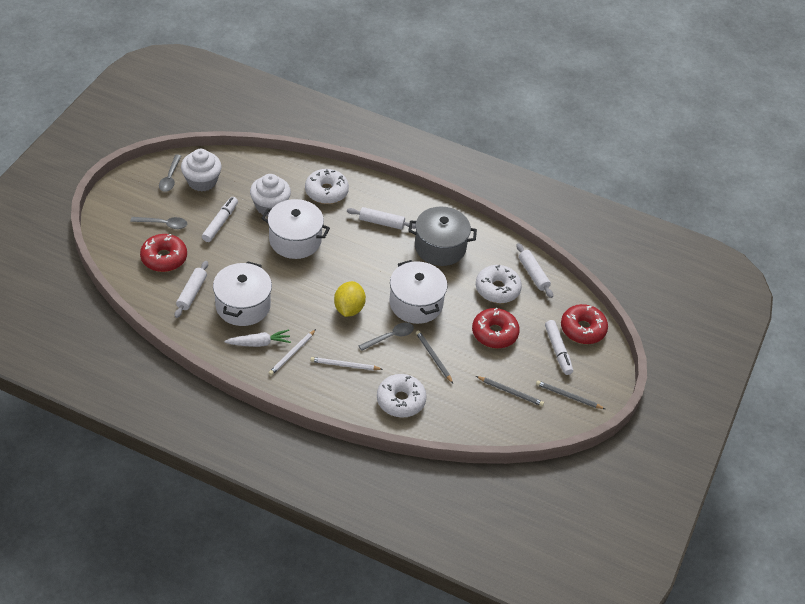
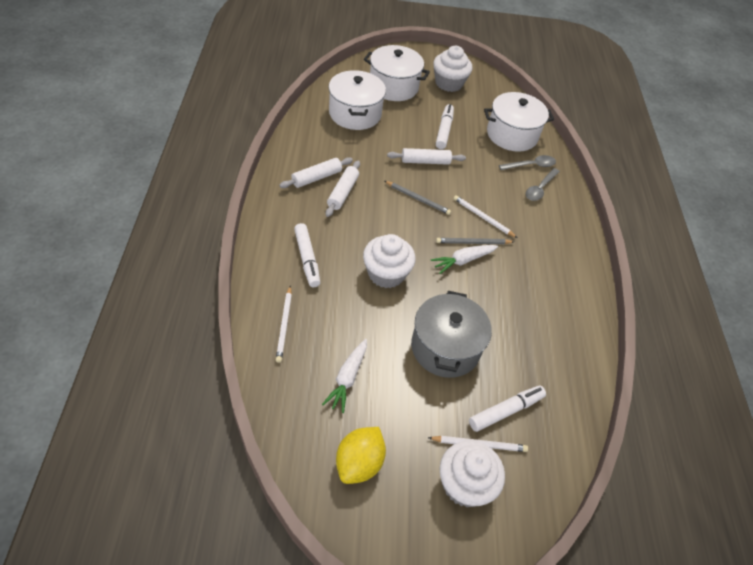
grey pencil: 3 -> 2
grey spoon: 3 -> 2
red donut: 3 -> 0
white carrot: 1 -> 2
white cupcake: 2 -> 3
white donut: 3 -> 0
white marker: 2 -> 3
white pencil: 2 -> 3

